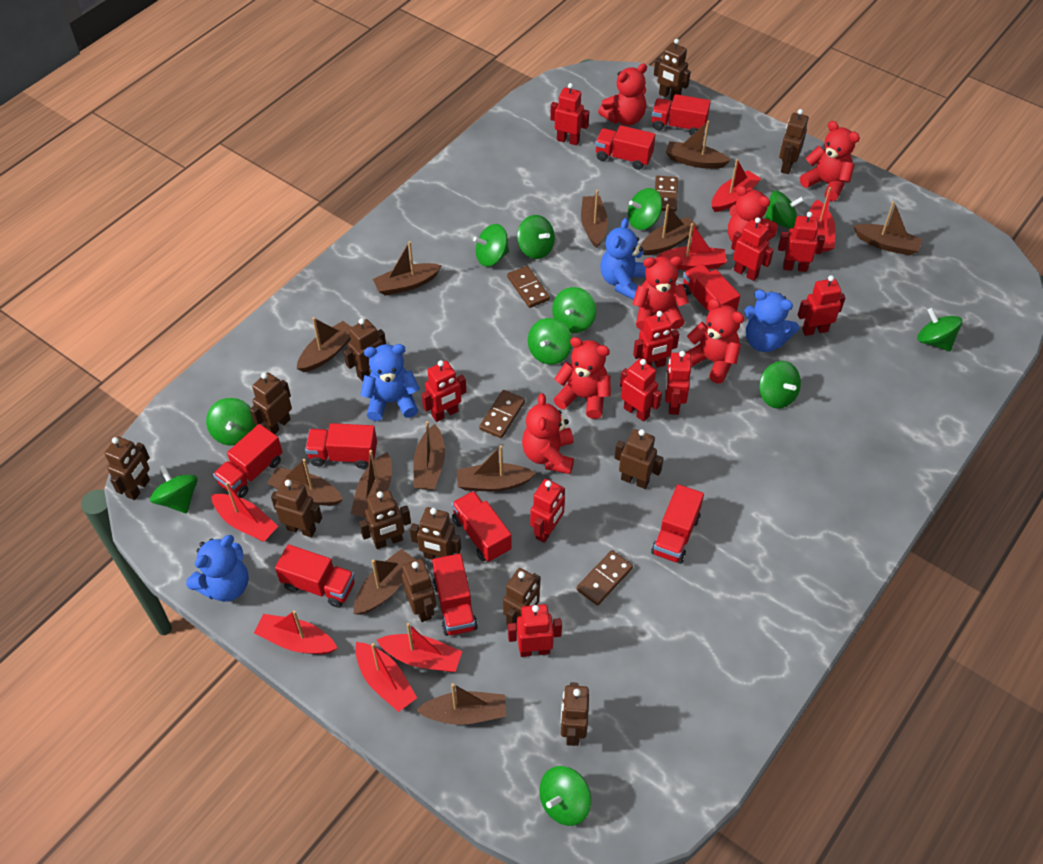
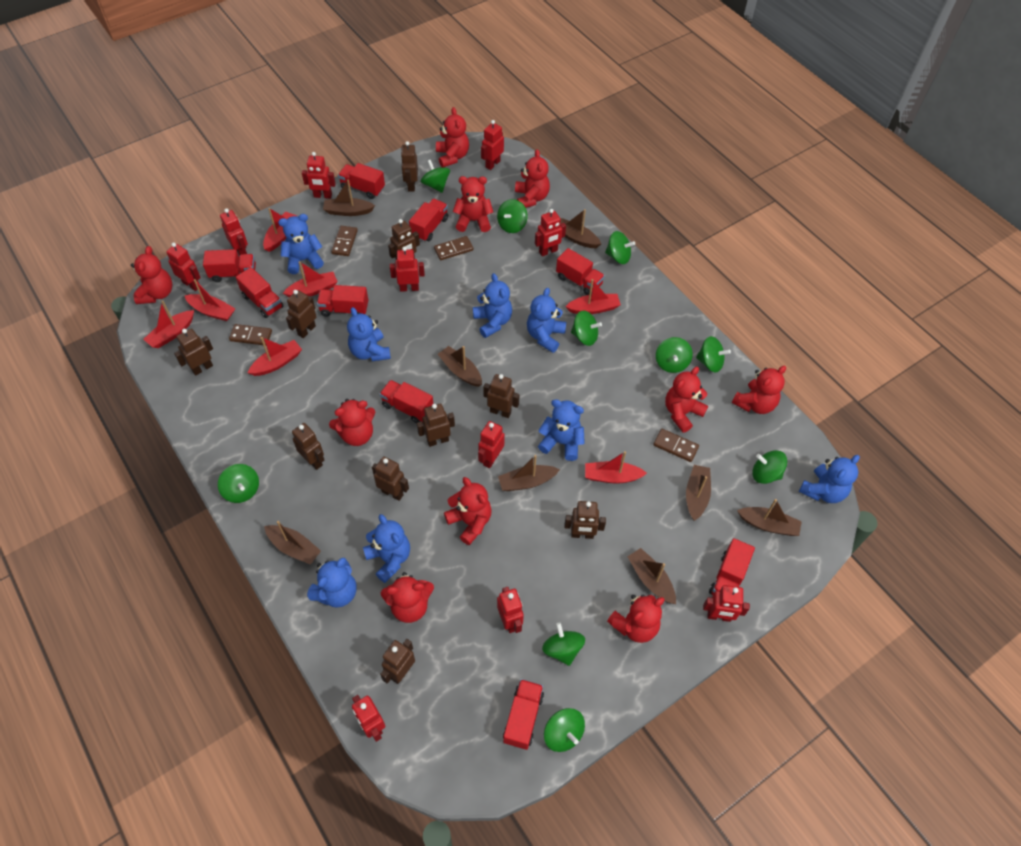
blue teddy bear: 4 -> 8
brown boat: 12 -> 8
brown robot: 12 -> 10
green spinning top: 11 -> 10
red teddy bear: 7 -> 10

